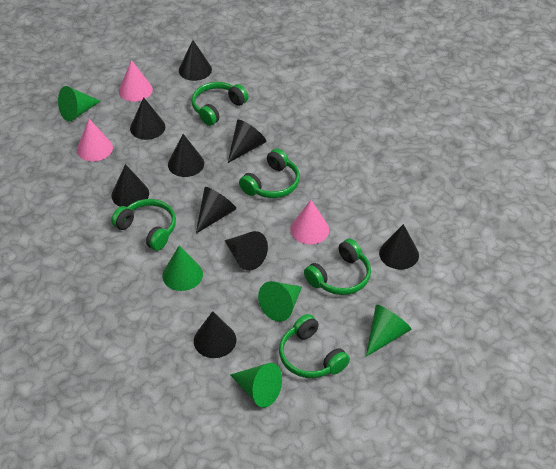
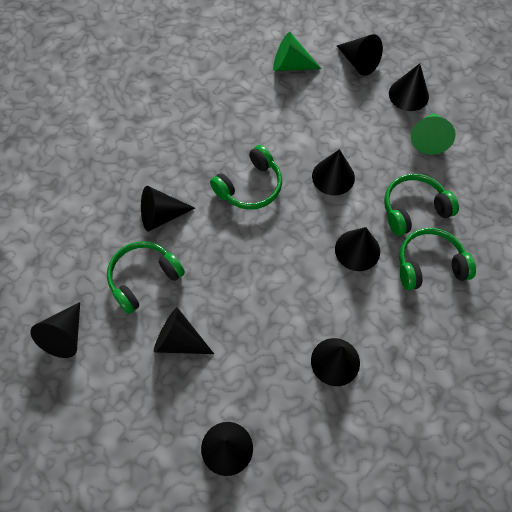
green cone: 5 -> 2
green headphones: 5 -> 4
pink cone: 3 -> 0

